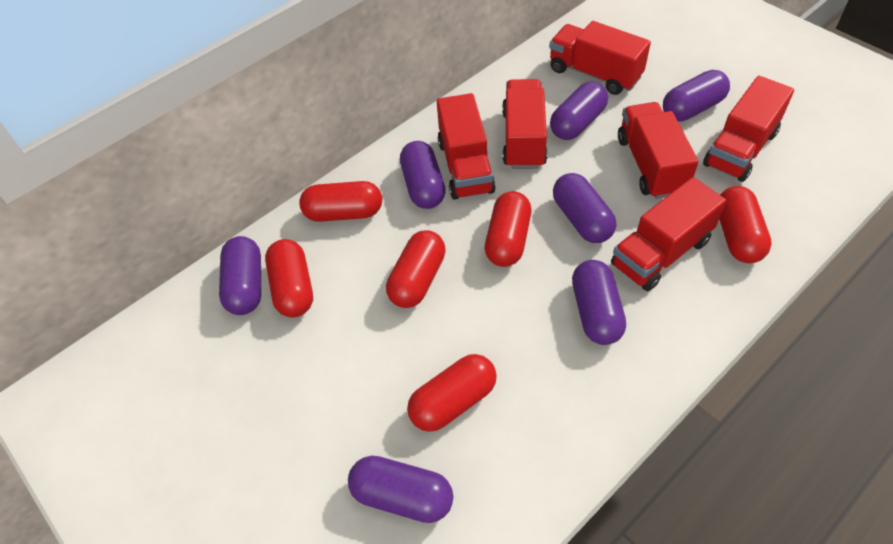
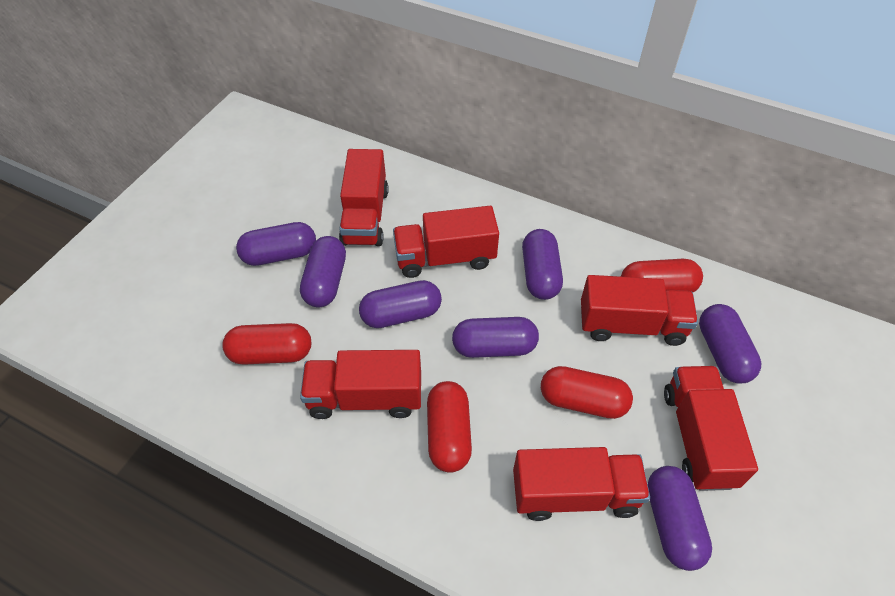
red capsule: 6 -> 4

